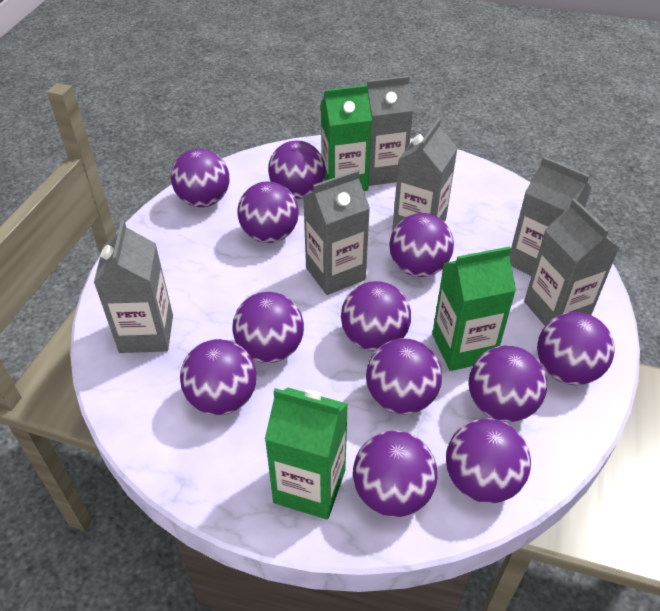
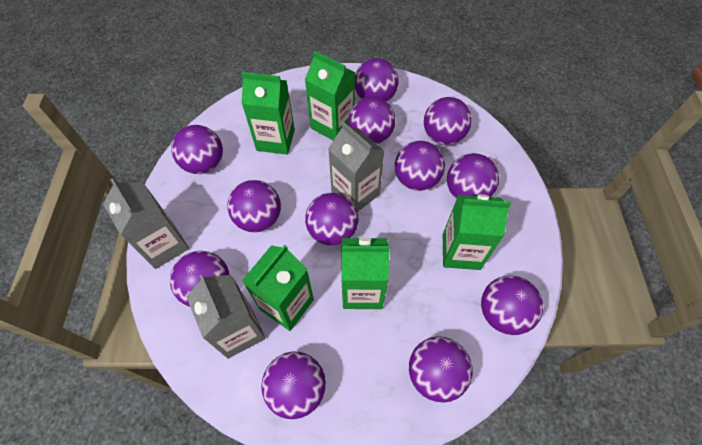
green carton: 3 -> 5
grey carton: 6 -> 3

